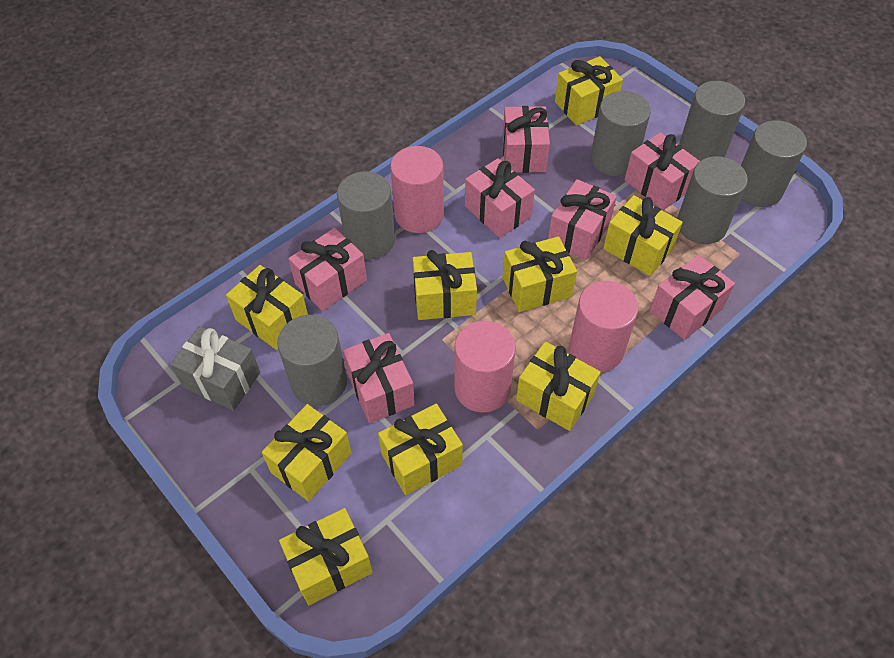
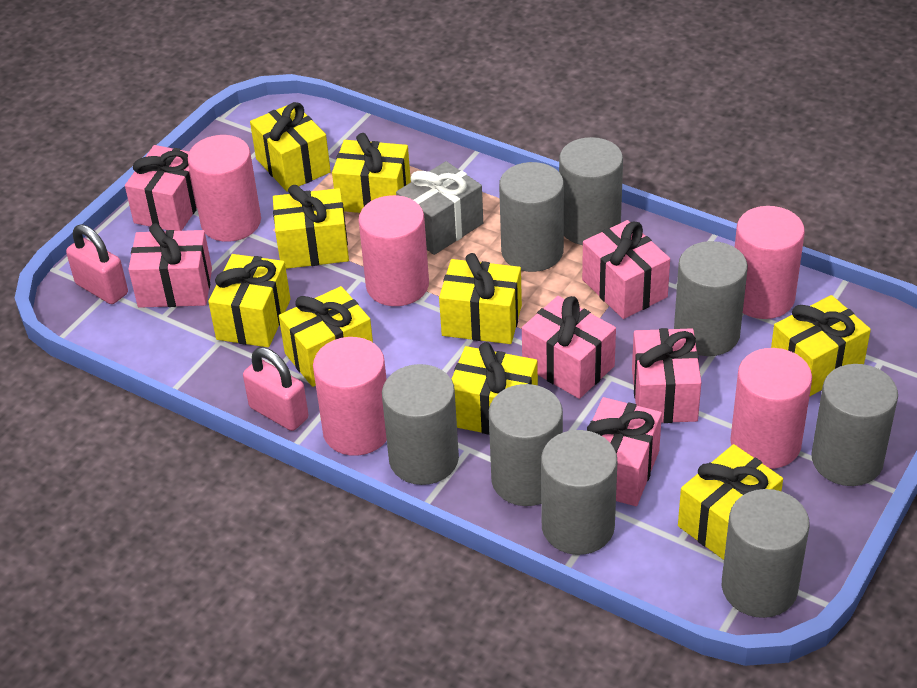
grey cylinder: 6 -> 8
pink cylinder: 3 -> 5
pink gift: 7 -> 6
pink padlock: 0 -> 2

